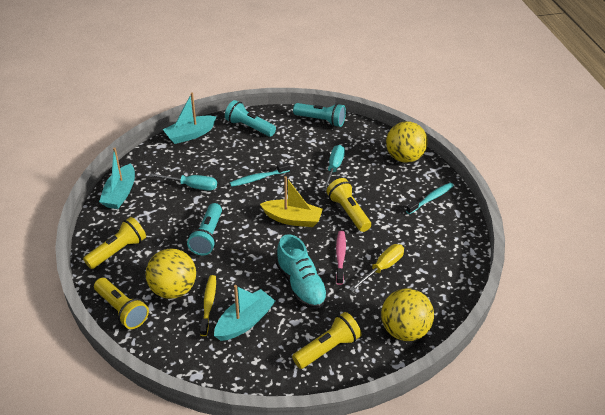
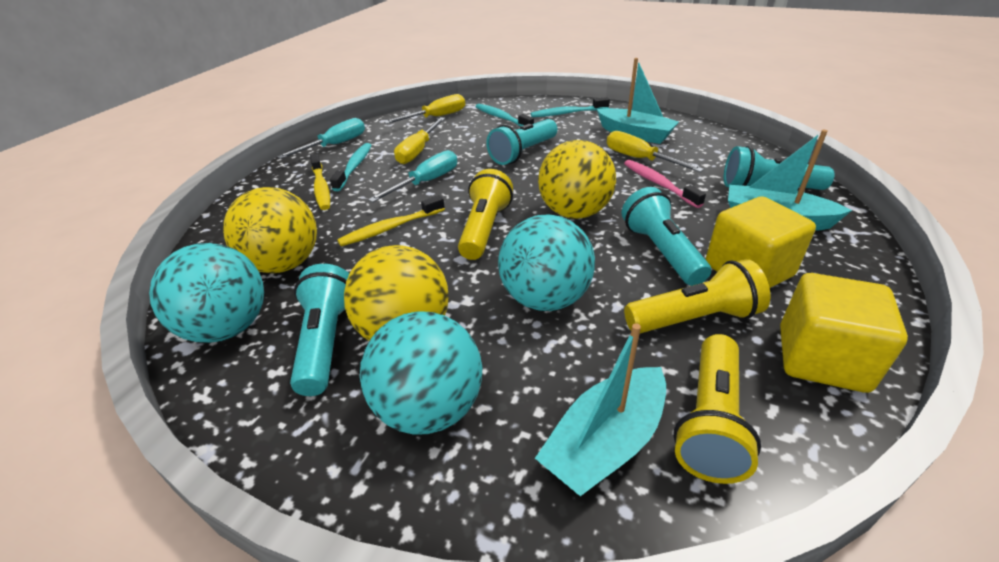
turquoise ball: 0 -> 3
turquoise flashlight: 3 -> 4
turquoise shoe: 1 -> 0
turquoise toothbrush: 2 -> 3
yellow boat: 1 -> 0
yellow cube: 0 -> 2
yellow flashlight: 4 -> 3
yellow screwdriver: 1 -> 3
yellow toothbrush: 1 -> 2

